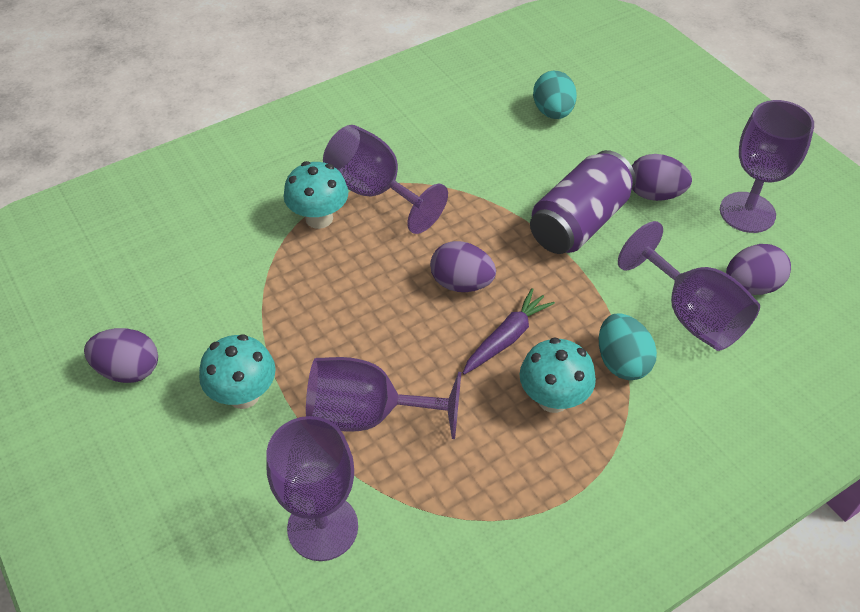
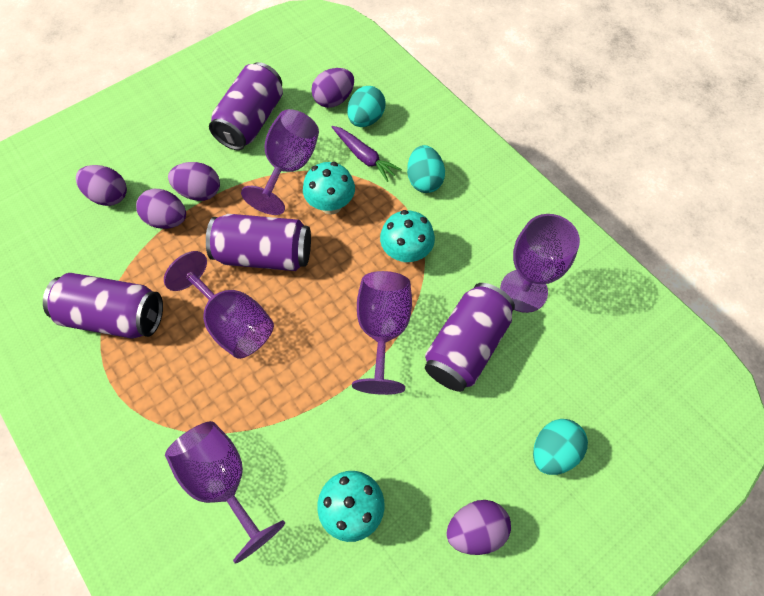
purple can: 1 -> 4
purple egg: 4 -> 5
turquoise egg: 2 -> 3

